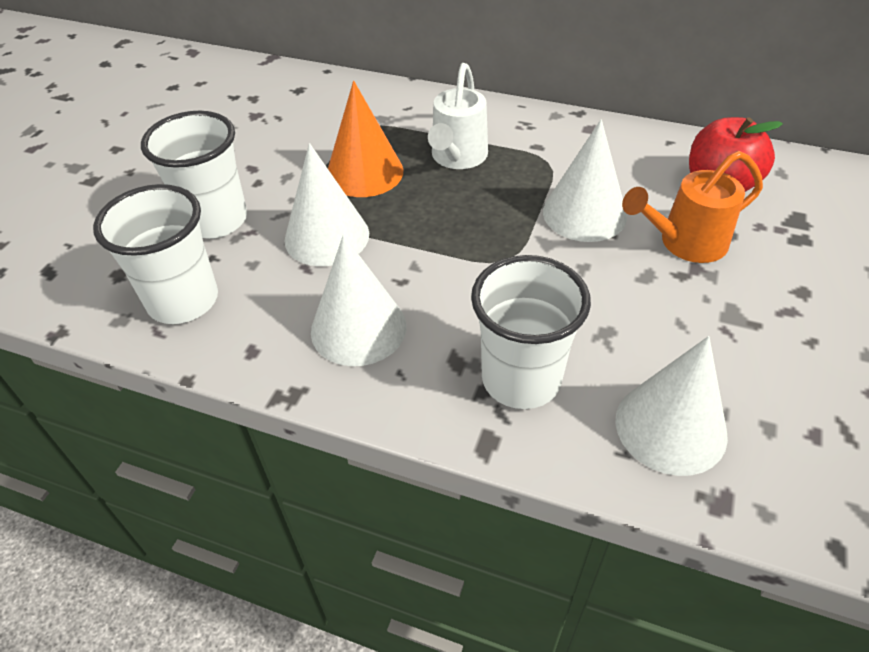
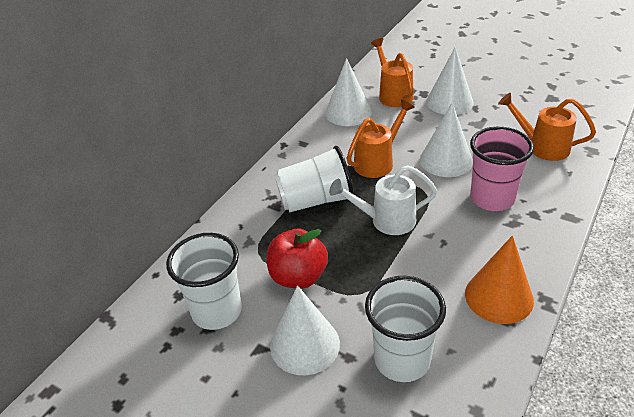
orange watering can: 1 -> 3
pink cup: 0 -> 1

